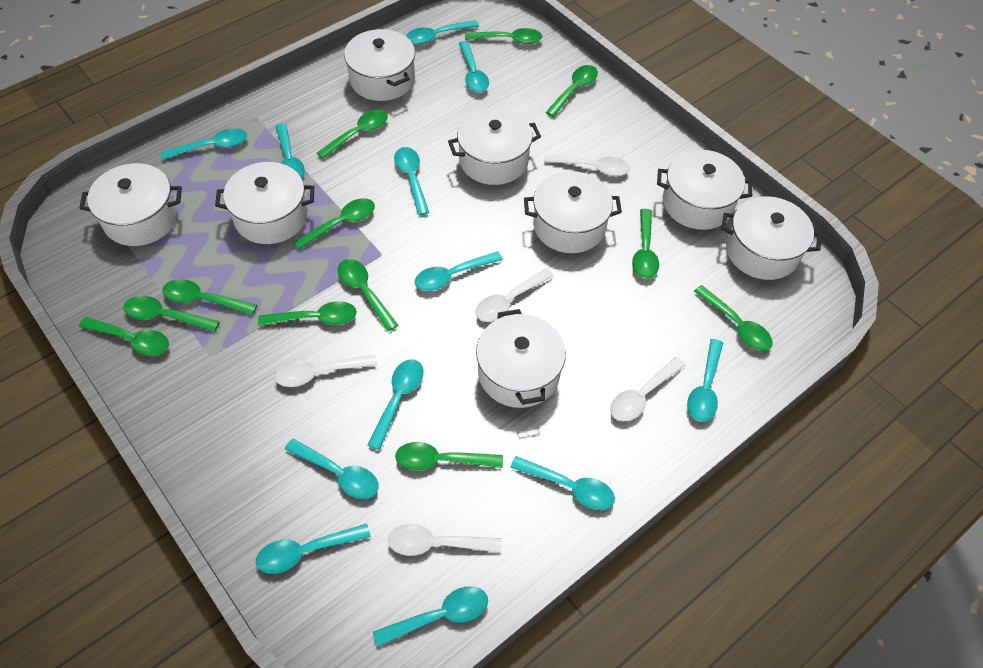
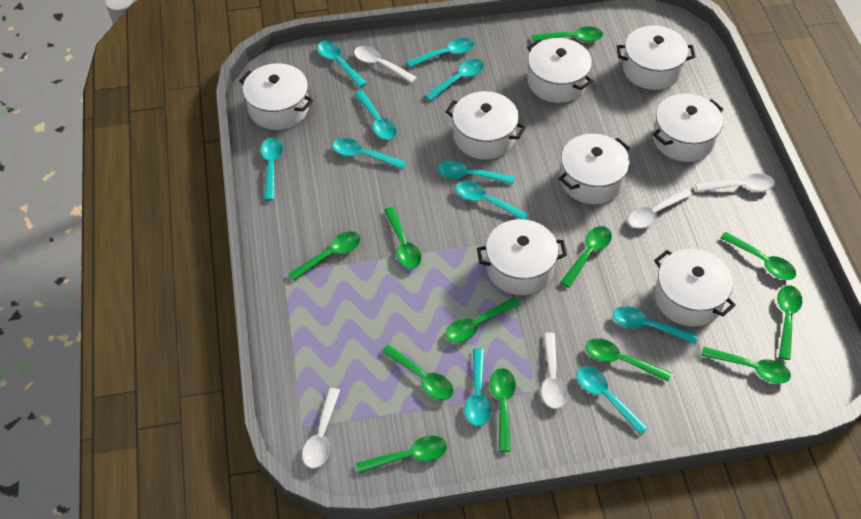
turquoise spoon: 12 -> 11

